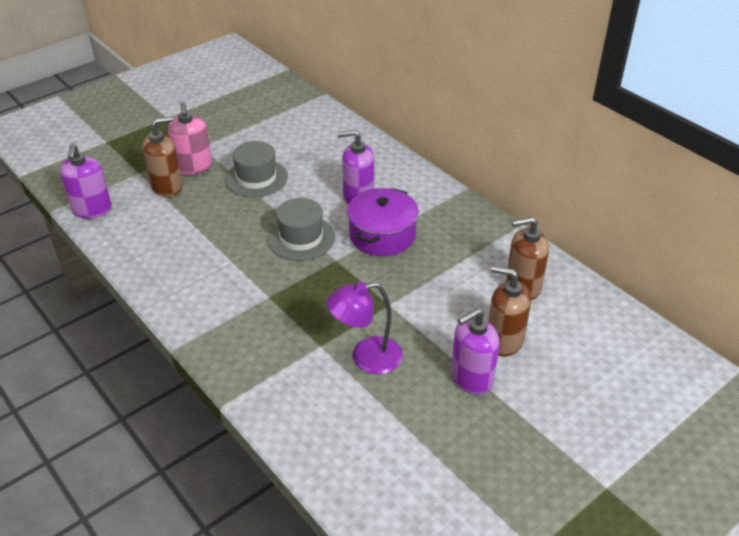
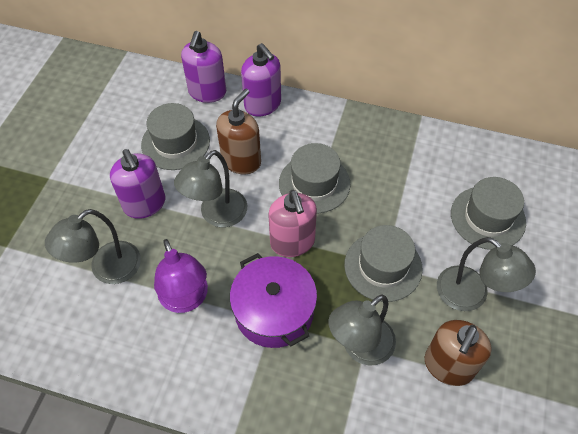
brown soap dispenser: 3 -> 2
grey hat: 2 -> 4
grey lamp: 0 -> 4

